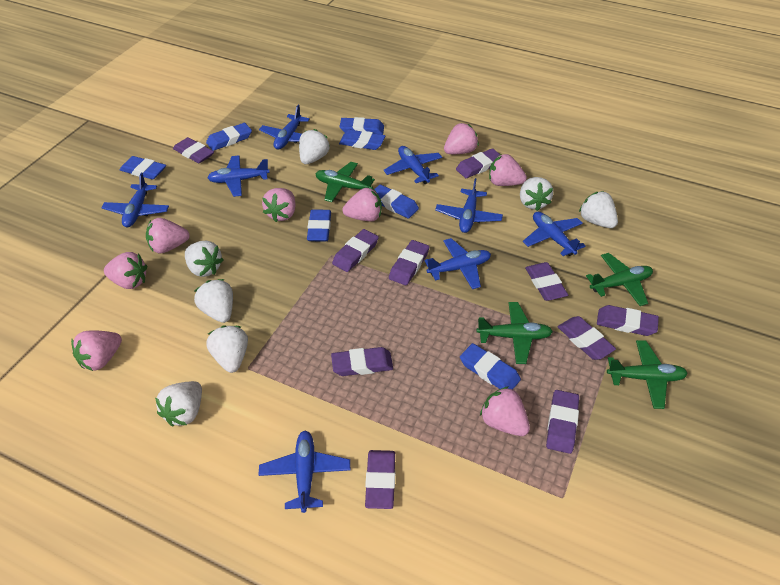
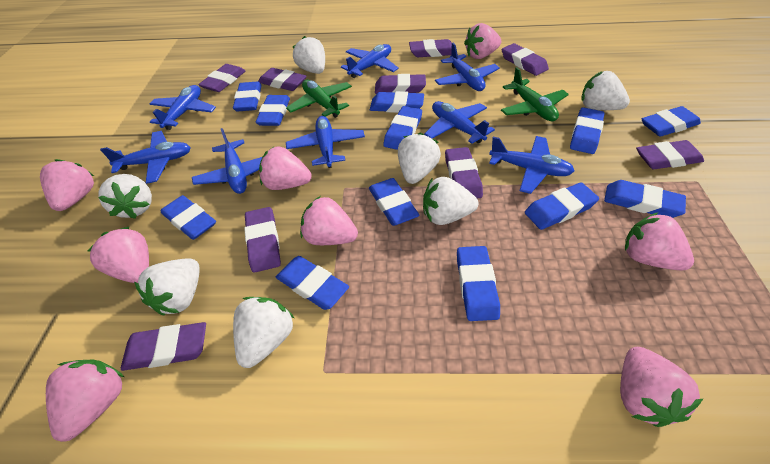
blue eraser: 7 -> 12
green plane: 4 -> 2
purple eraser: 10 -> 9

